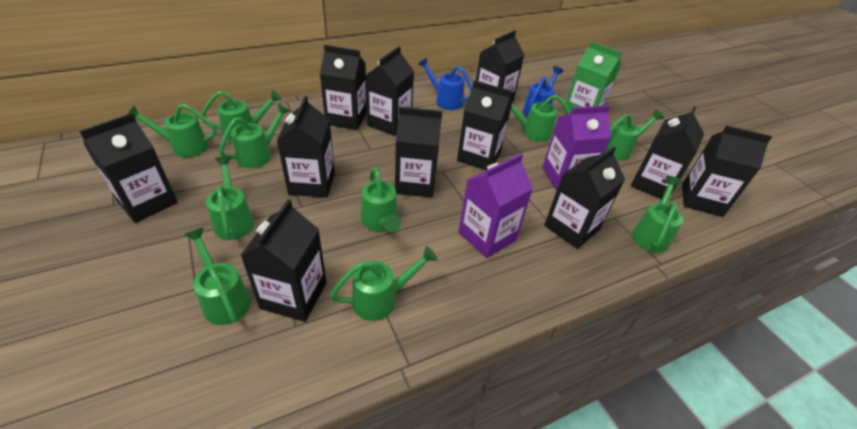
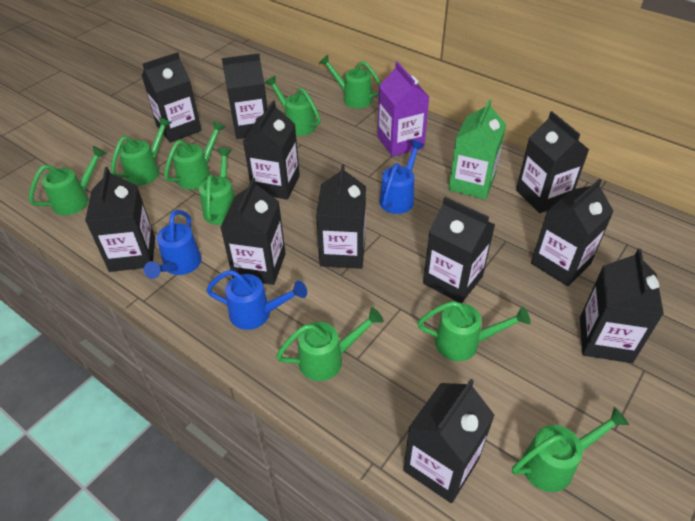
blue watering can: 2 -> 3
green watering can: 10 -> 9
purple carton: 2 -> 1

